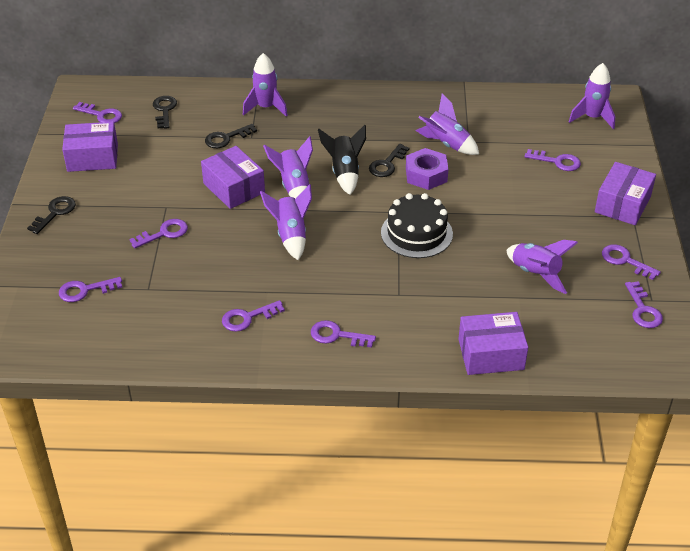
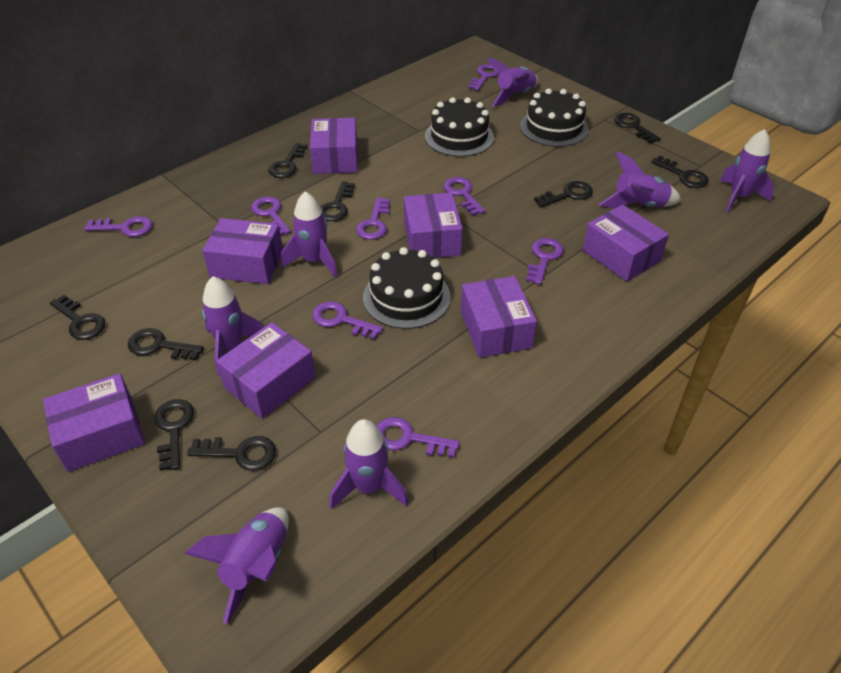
black cake: 1 -> 3
black key: 4 -> 9
black rocket: 1 -> 0
purple box: 4 -> 7
purple nut: 1 -> 0
purple rocket: 6 -> 7

